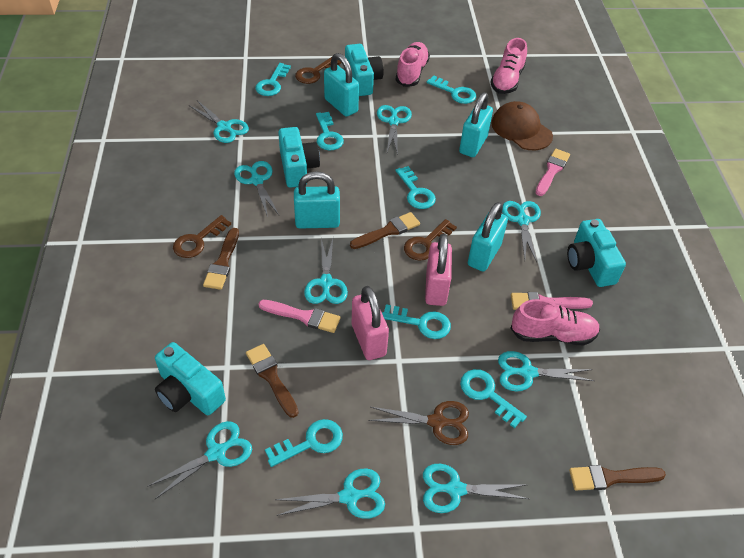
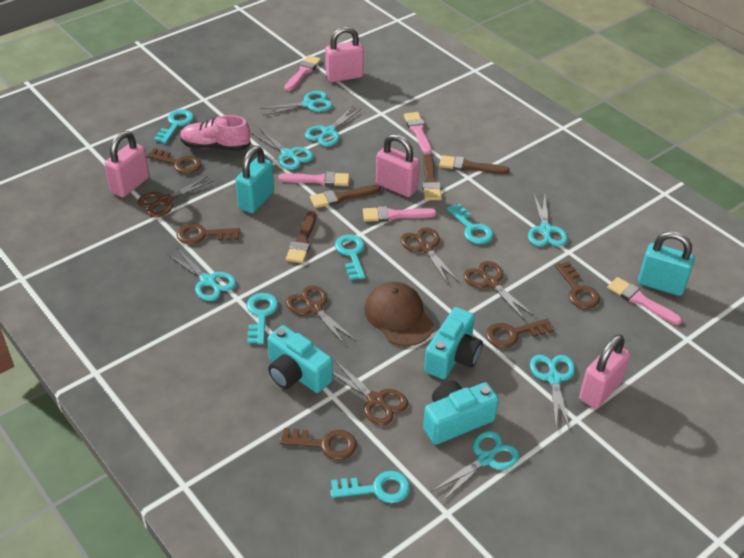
brown key: 3 -> 5
brown scissors: 1 -> 5
pink brush: 3 -> 5
pink padlock: 2 -> 4
pink shoe: 3 -> 1
turquoise camera: 4 -> 3
turquoise key: 7 -> 5
turquoise padlock: 4 -> 2
turquoise scissors: 9 -> 7

